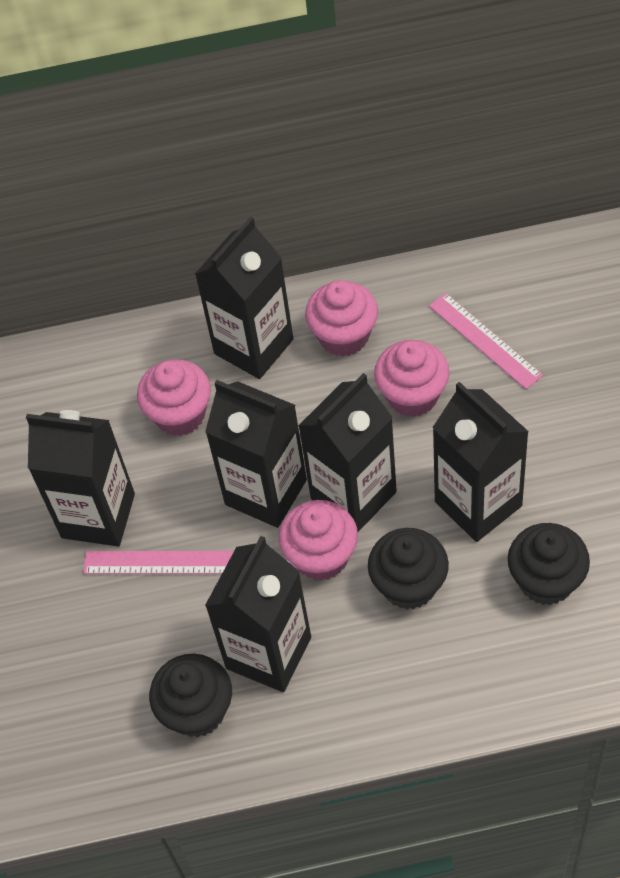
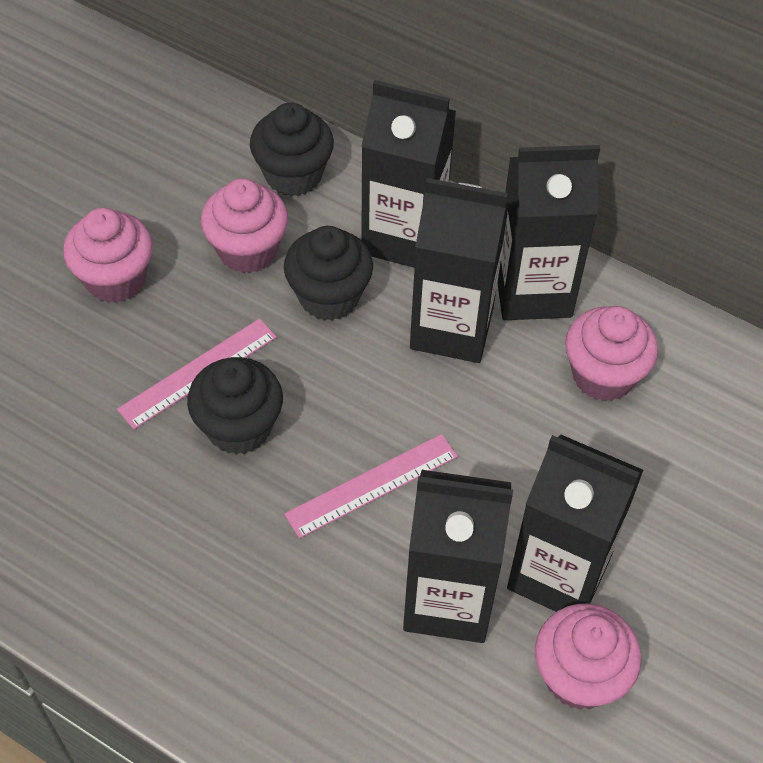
black carton: 6 -> 5

